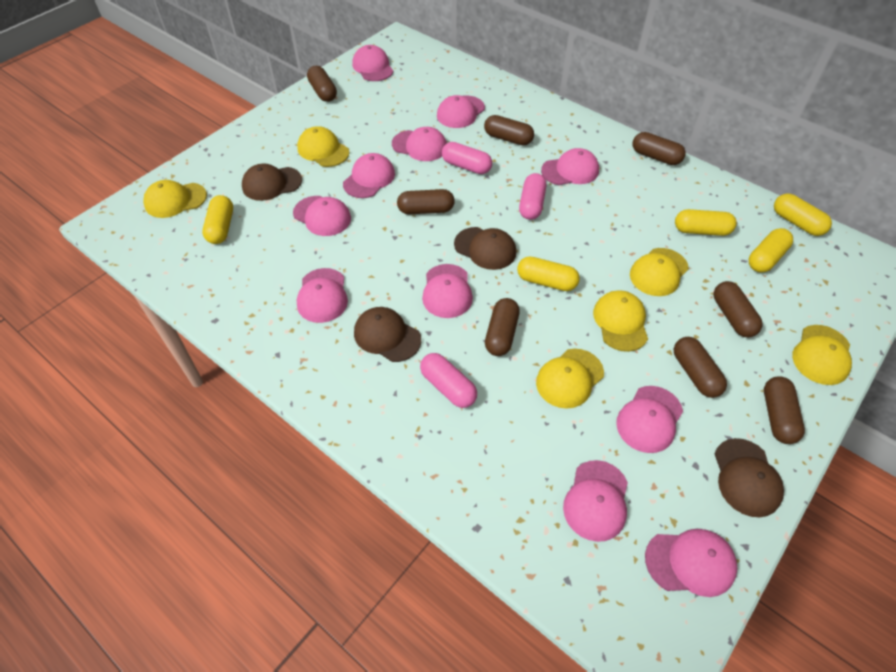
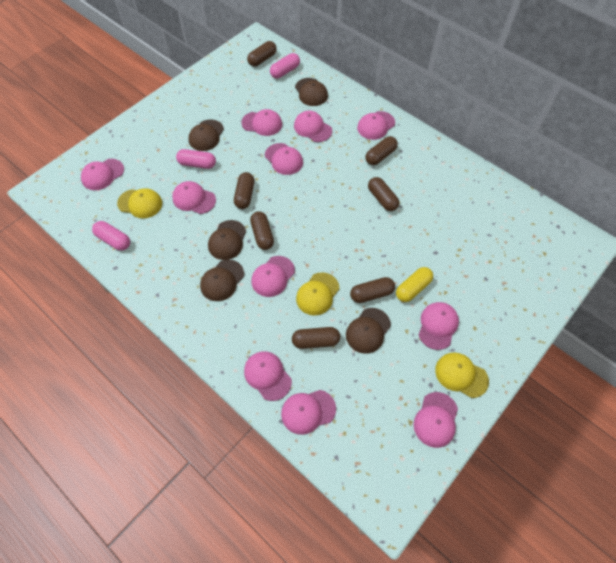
brown cap: 4 -> 5
brown capsule: 8 -> 7
yellow cap: 6 -> 3
yellow capsule: 5 -> 1

